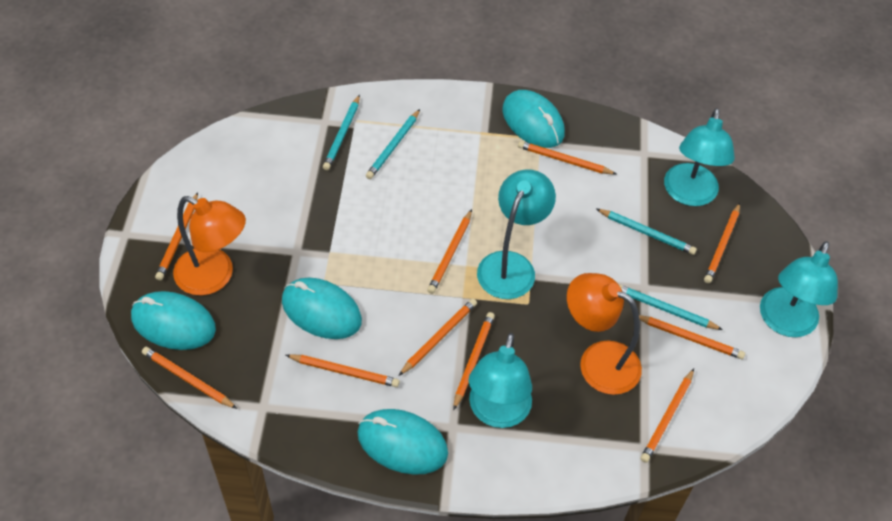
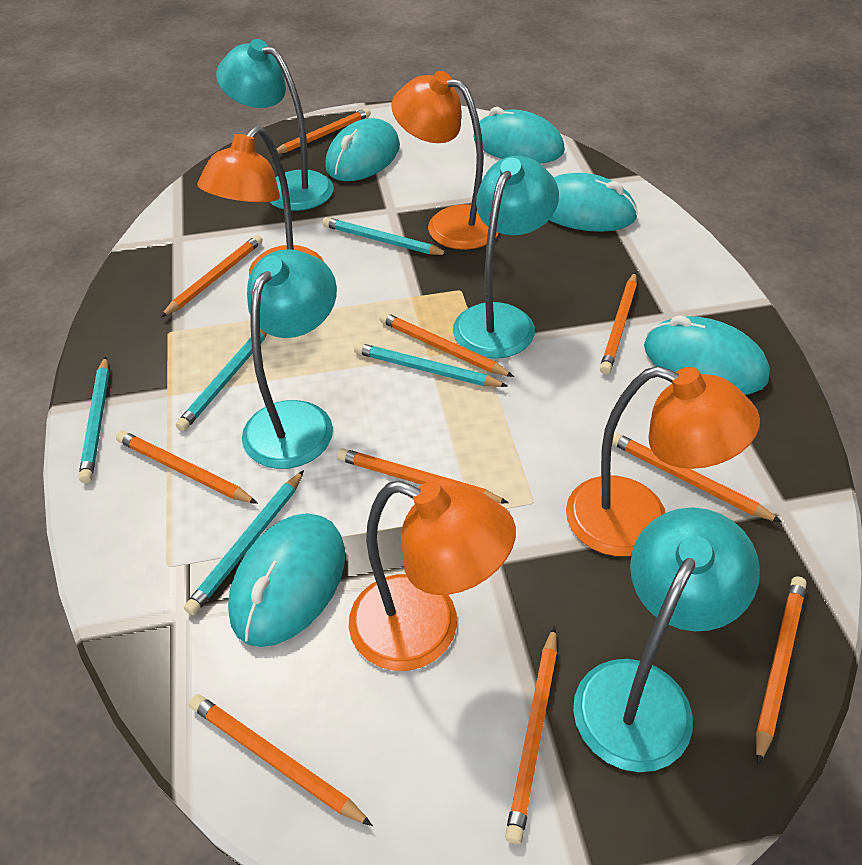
orange lamp: 2 -> 4
turquoise mouse: 4 -> 5
turquoise pencil: 4 -> 5

